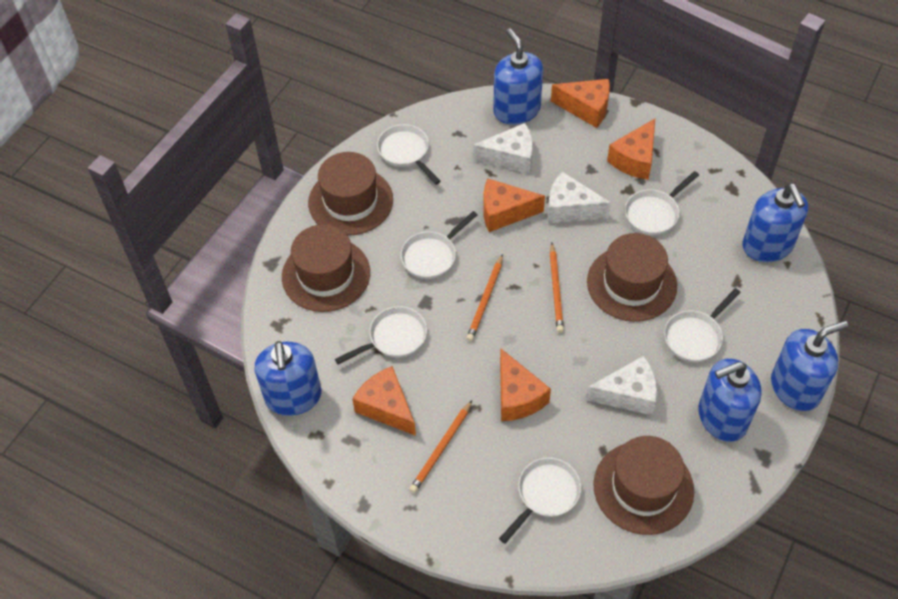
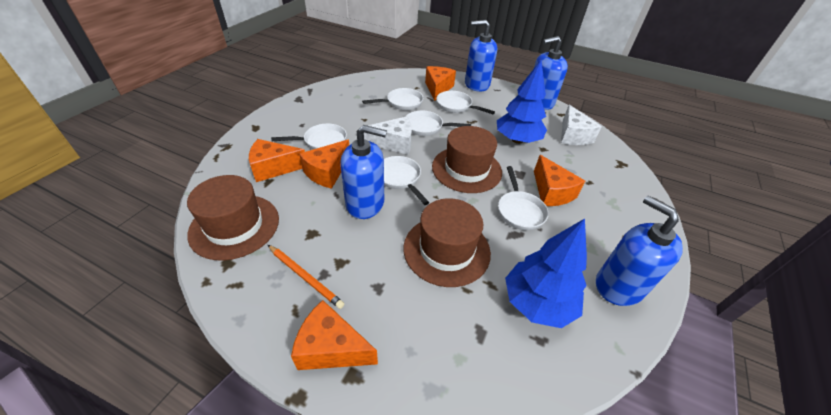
blue soap dispenser: 5 -> 4
blue tree: 0 -> 2
brown hat: 4 -> 3
orange pencil: 3 -> 1
white cheese: 3 -> 2

